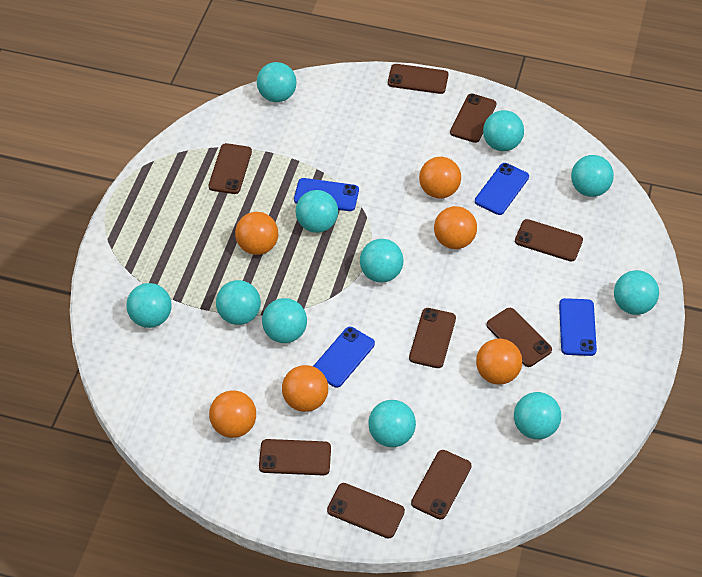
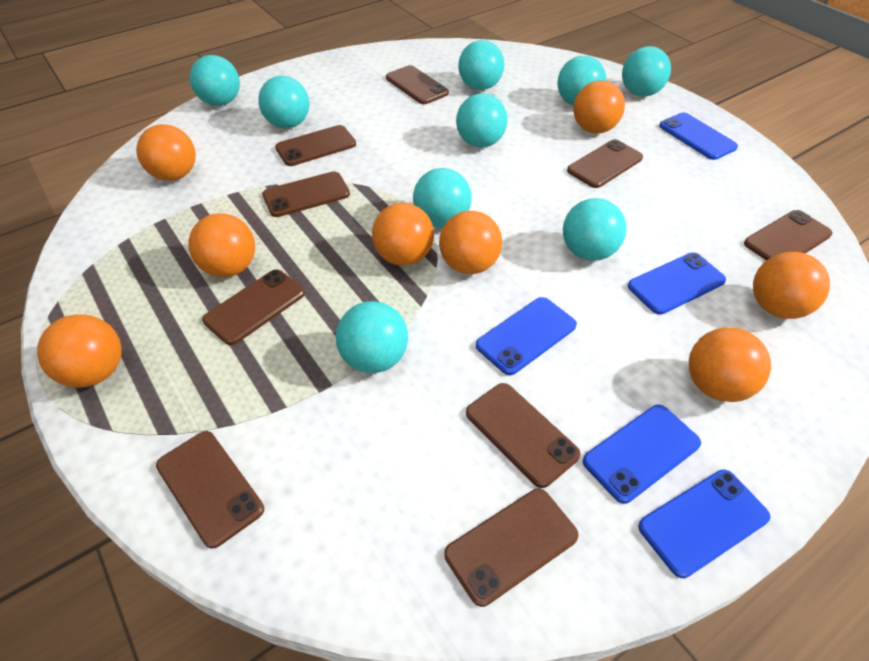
blue phone: 4 -> 5
orange ball: 6 -> 8
turquoise ball: 11 -> 9

